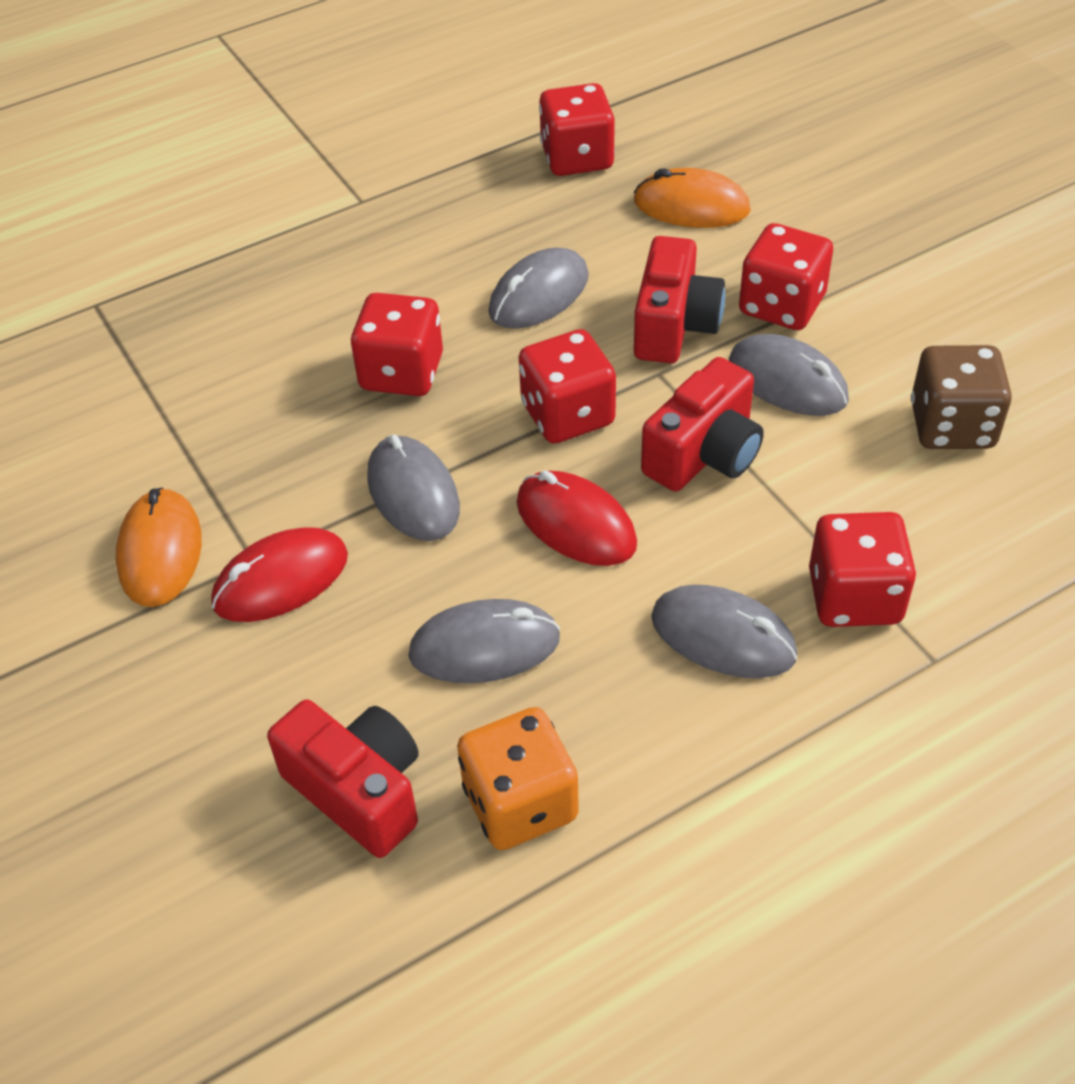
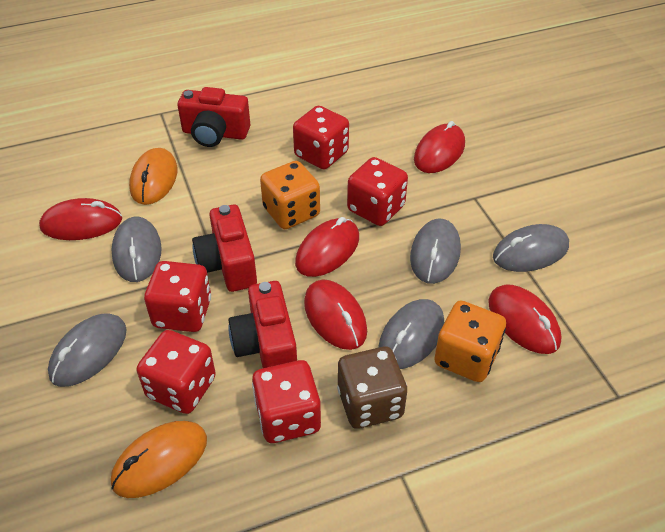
orange dice: 1 -> 2
red mouse: 2 -> 5

